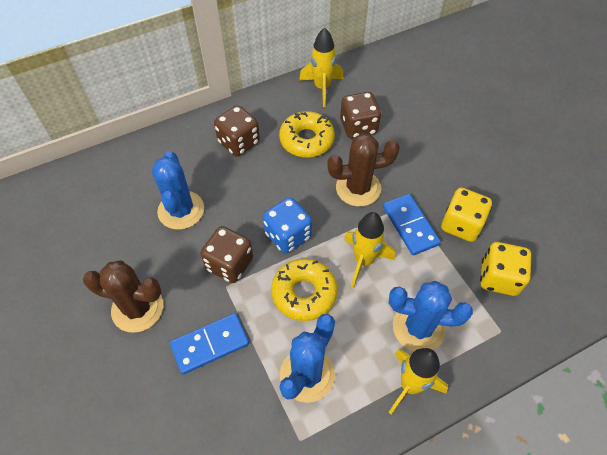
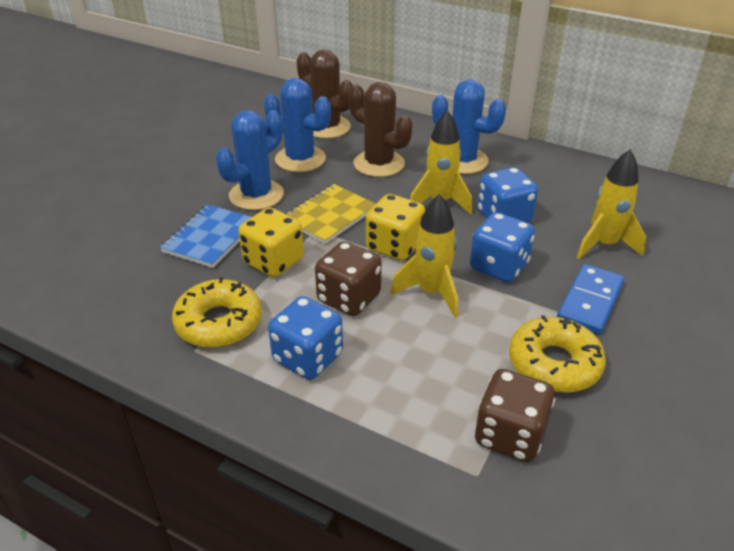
blue dice: 1 -> 3
blue domino: 2 -> 1
blue notebook: 0 -> 1
brown dice: 3 -> 2
yellow notebook: 0 -> 1

